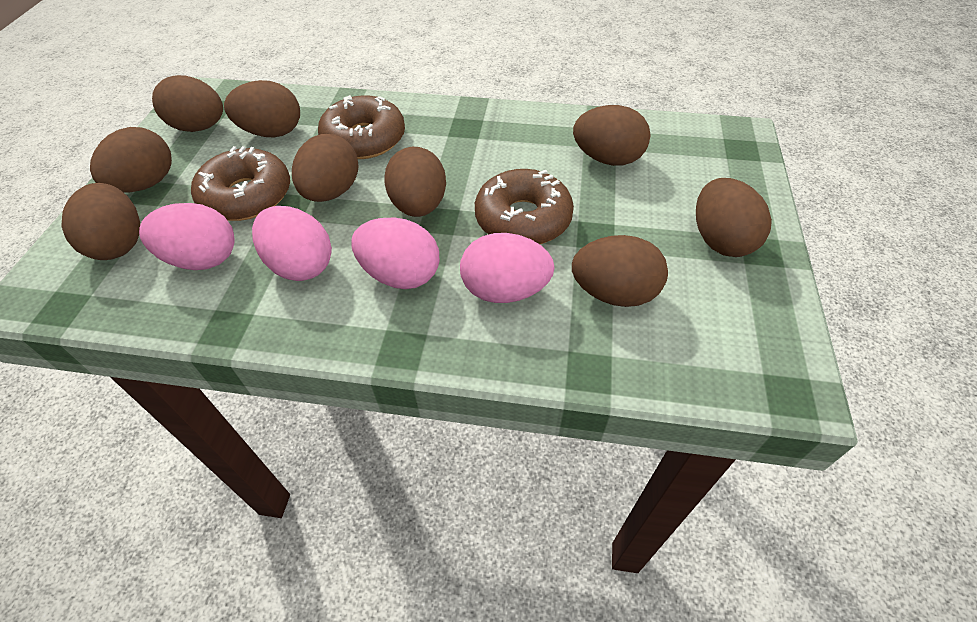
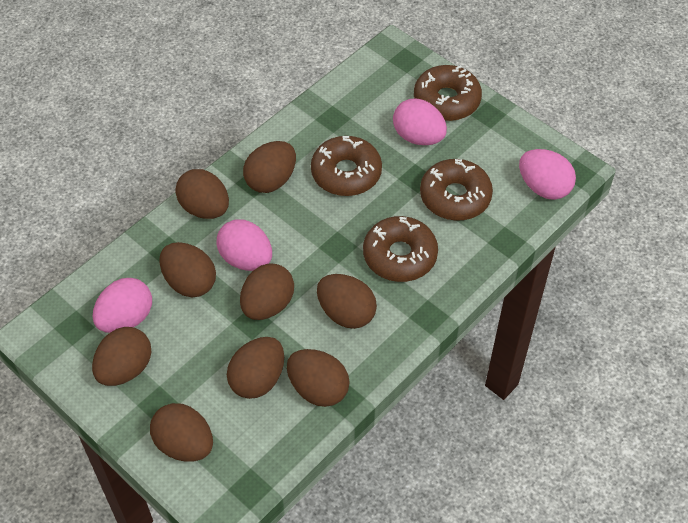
brown donut: 3 -> 4

